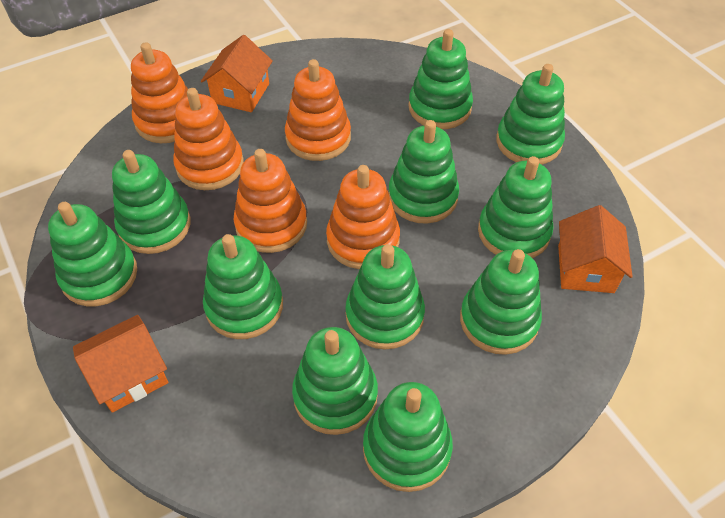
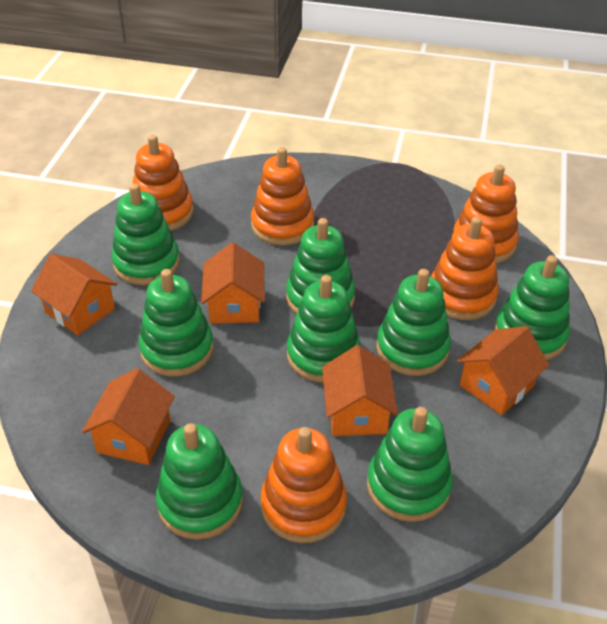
green stacking toy: 11 -> 8
orange house: 3 -> 5

